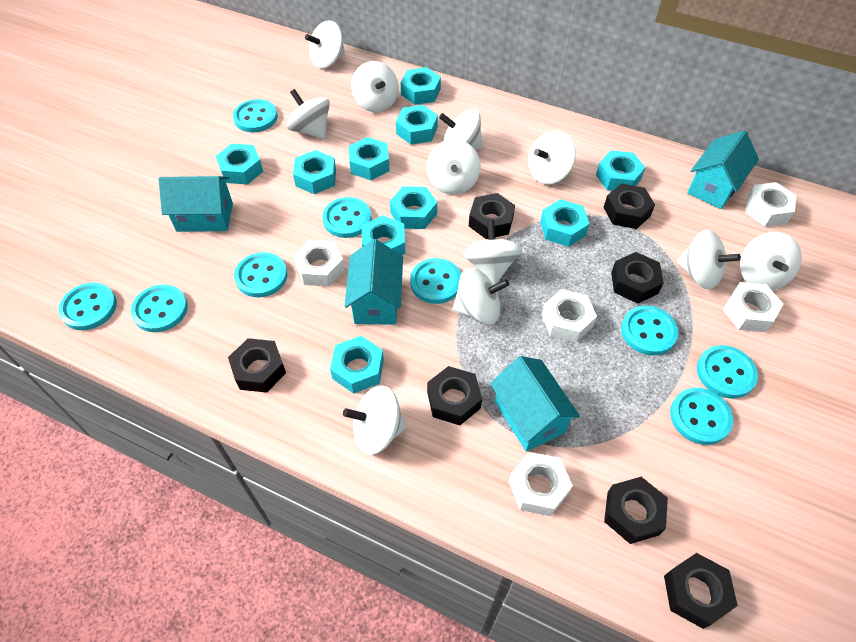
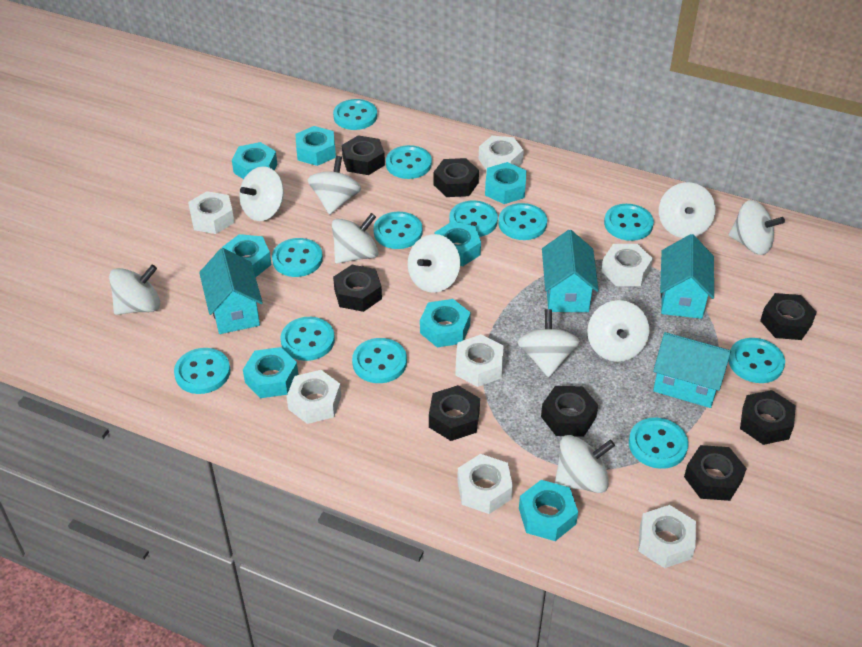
black nut: 7 -> 8
turquoise button: 9 -> 12
turquoise nut: 10 -> 8
white nut: 5 -> 7
white spinning top: 11 -> 10

